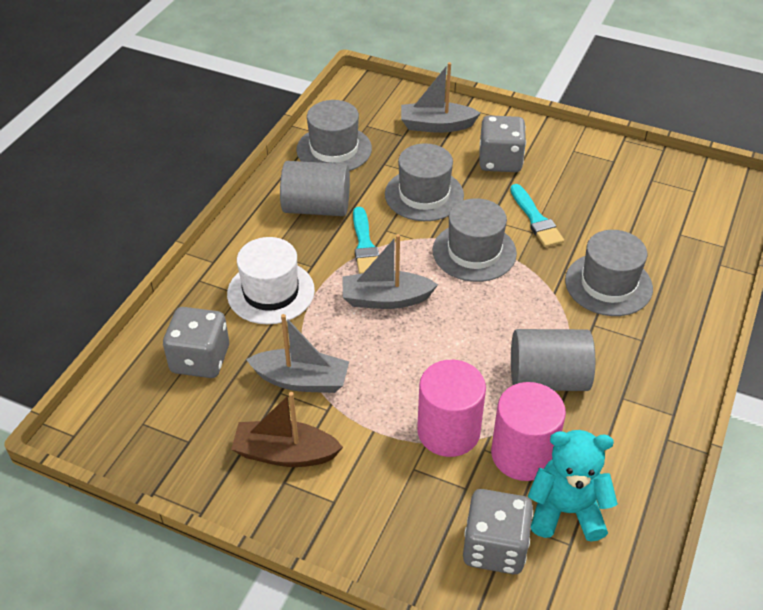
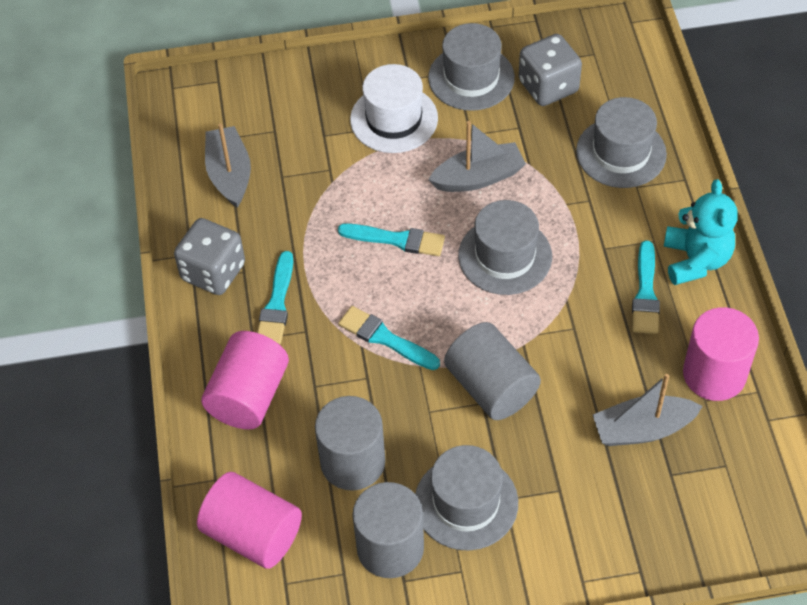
brown boat: 1 -> 0
grey cylinder: 2 -> 3
grey dice: 3 -> 2
pink cylinder: 2 -> 3
turquoise brush: 2 -> 4

